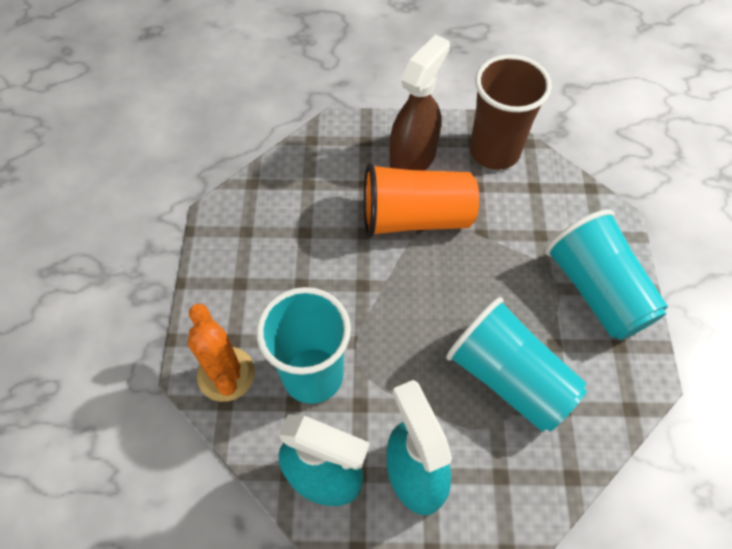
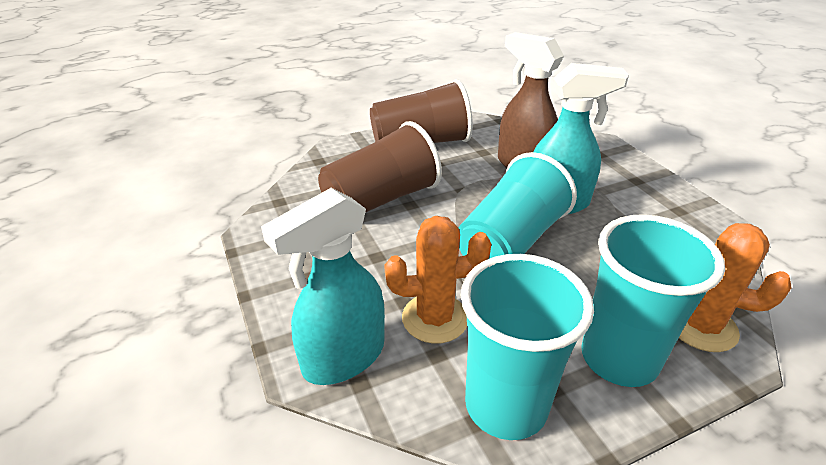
brown cup: 1 -> 2
orange cactus: 1 -> 2
orange cup: 1 -> 0

